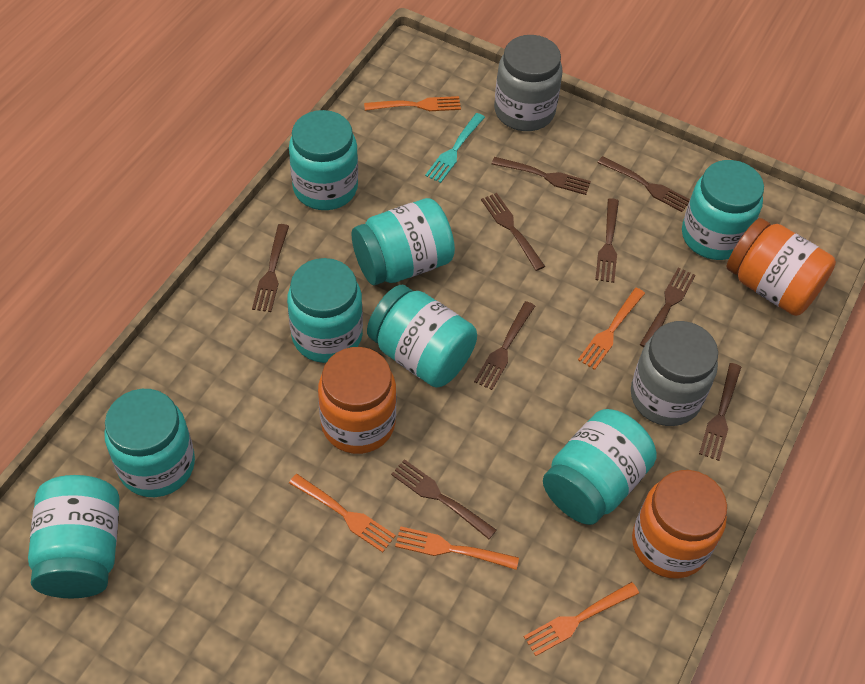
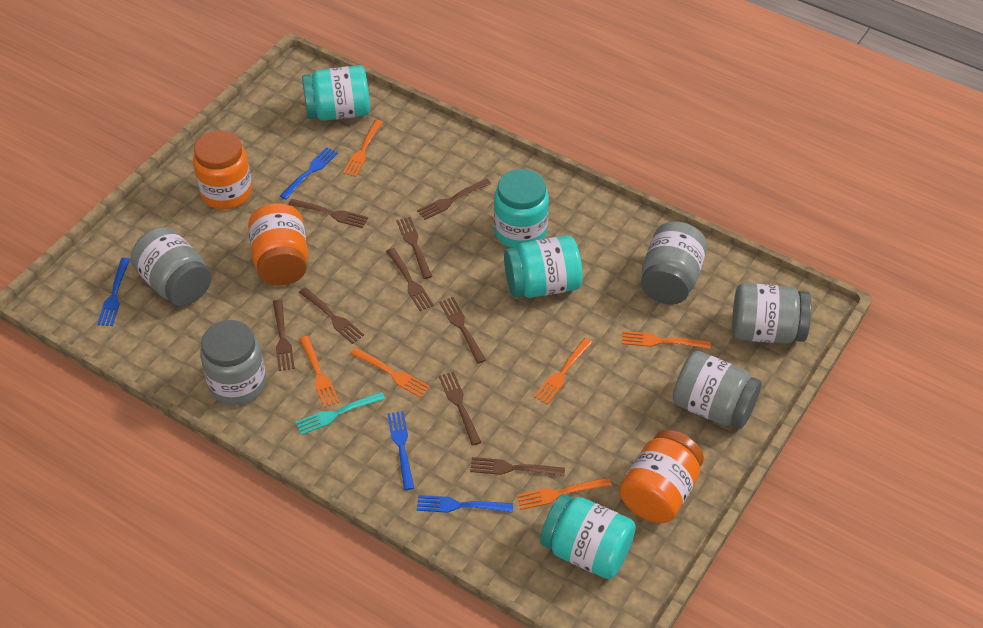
blue fork: 0 -> 4
grey jar: 2 -> 5
orange fork: 5 -> 6
turquoise jar: 8 -> 4

